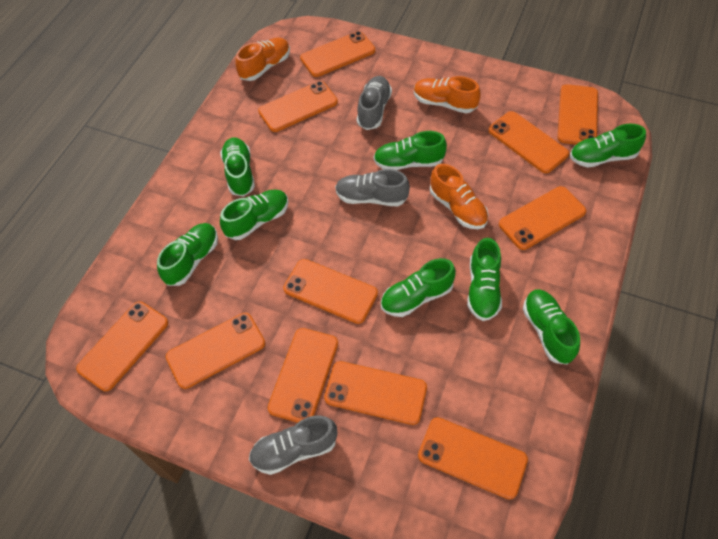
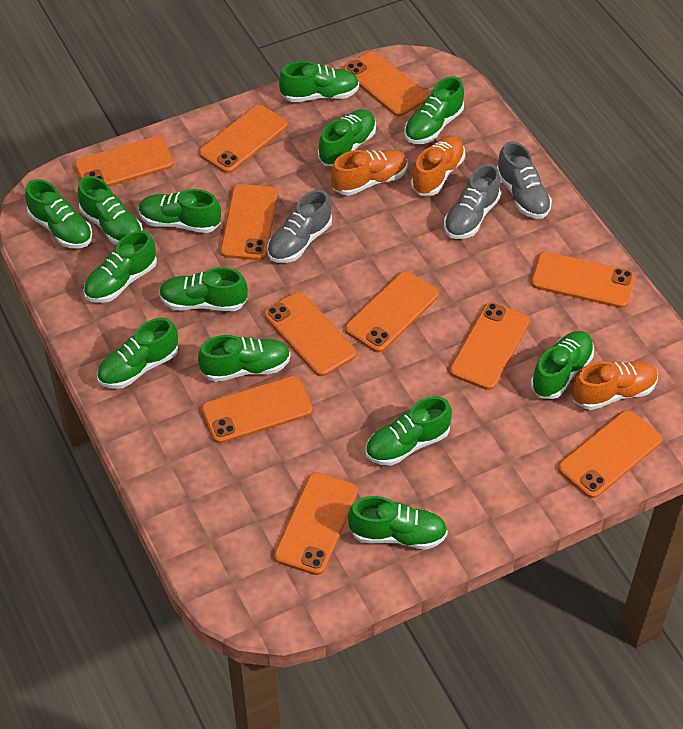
green shoe: 8 -> 13

